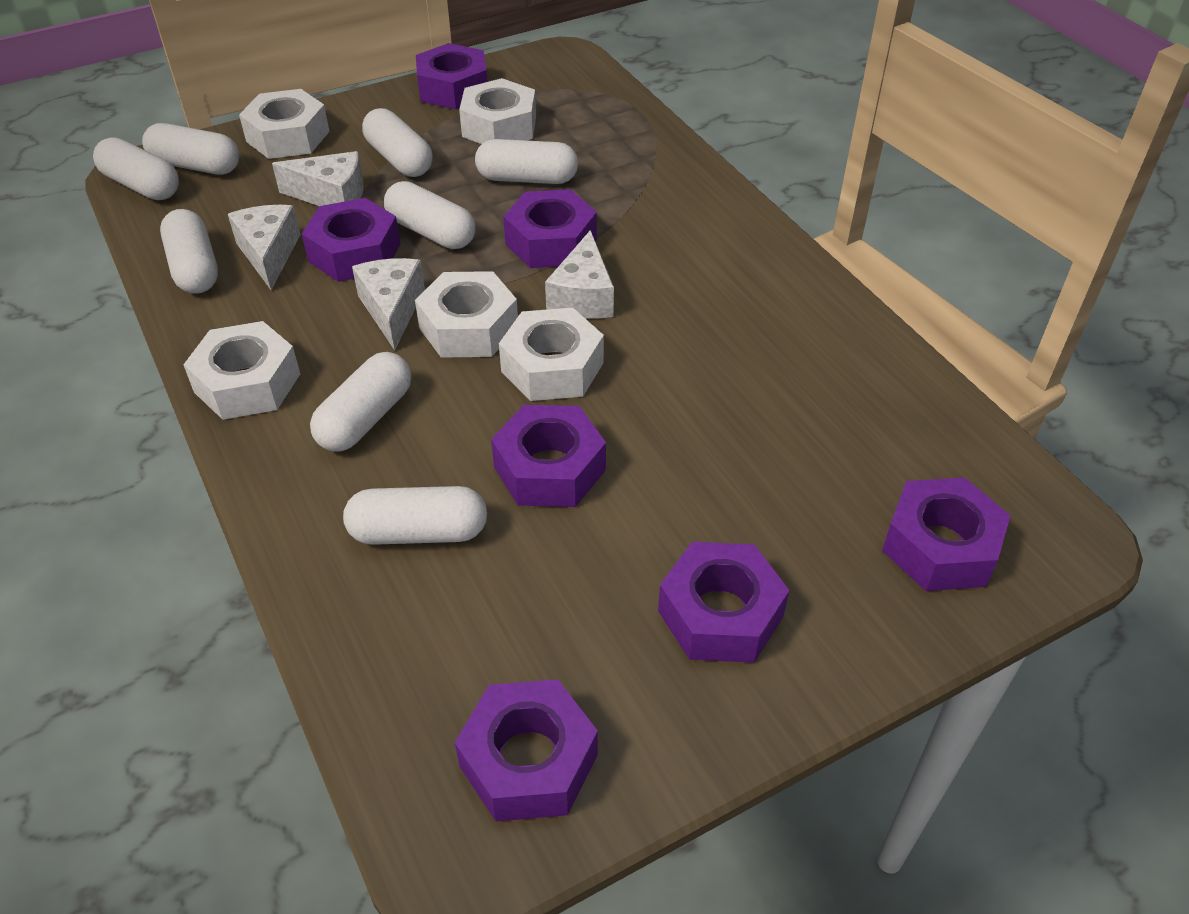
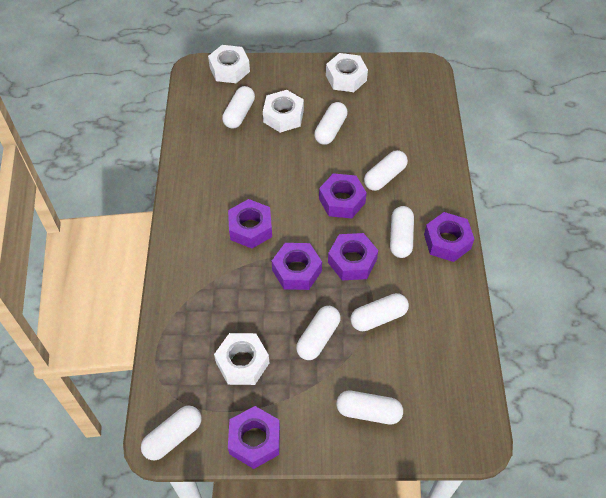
purple nut: 7 -> 6
white cheese: 4 -> 0
white nut: 5 -> 4

